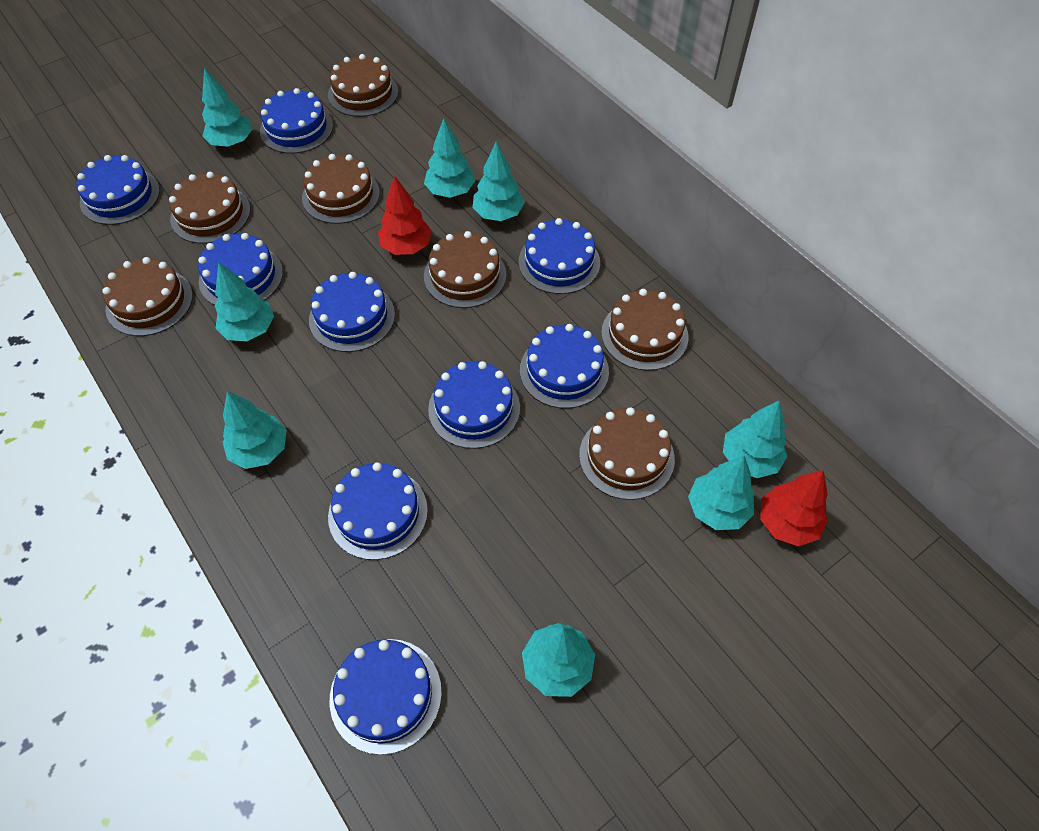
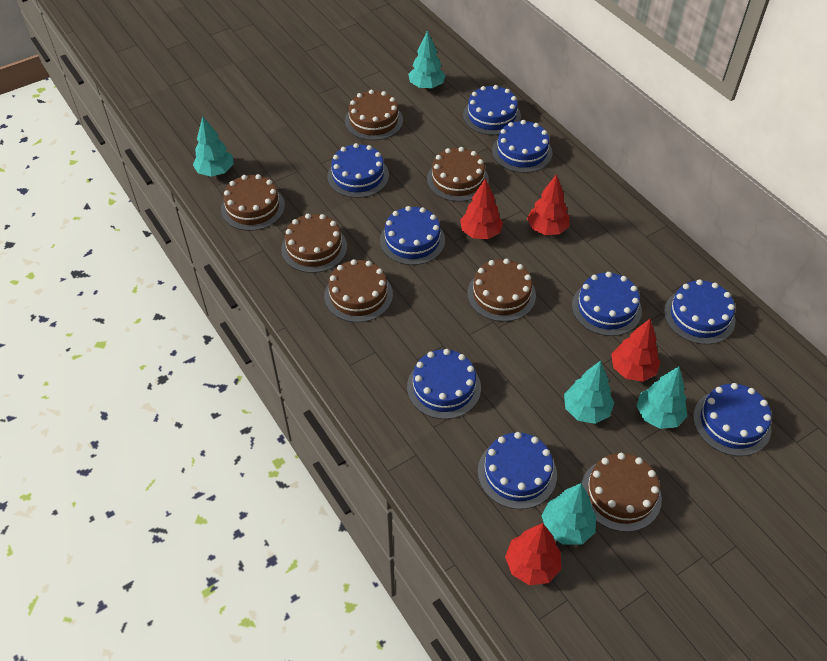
red tree: 2 -> 4
turquoise tree: 8 -> 5

